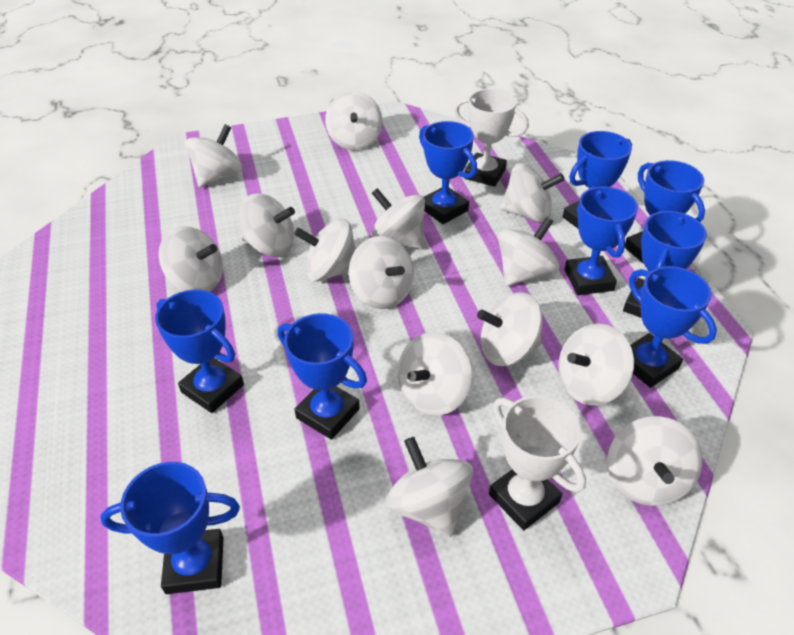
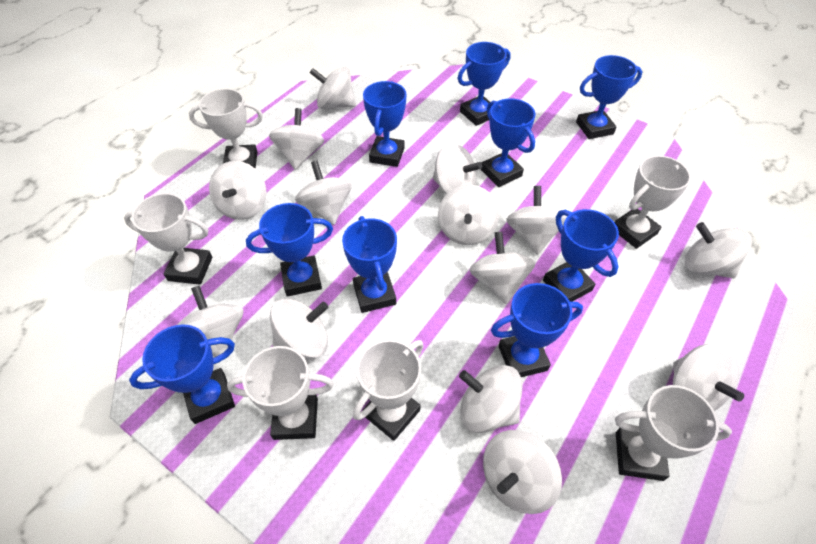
white trophy: 2 -> 6

